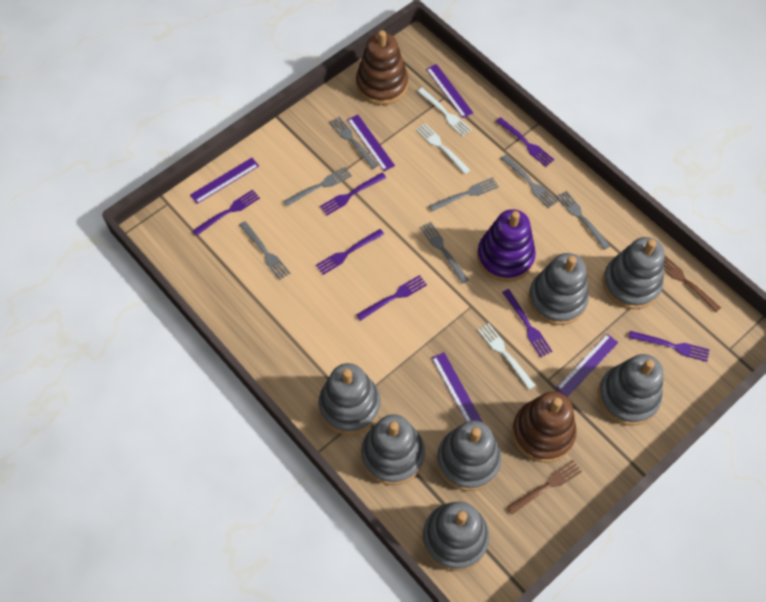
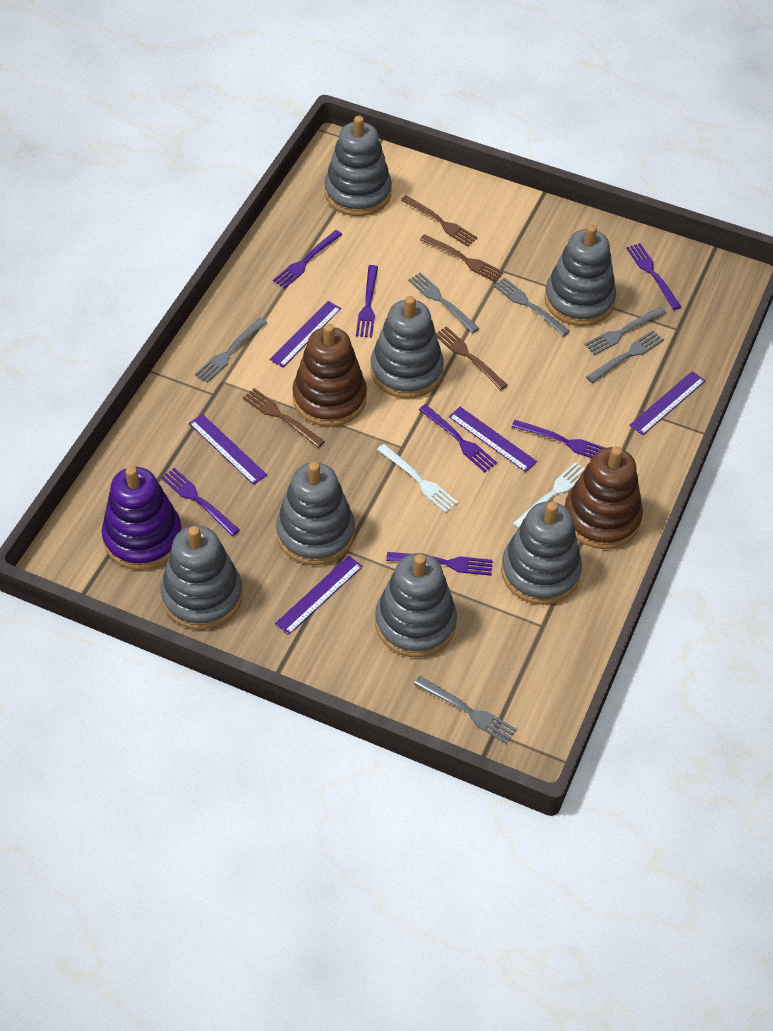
brown fork: 2 -> 4
grey fork: 7 -> 6
white fork: 3 -> 2

